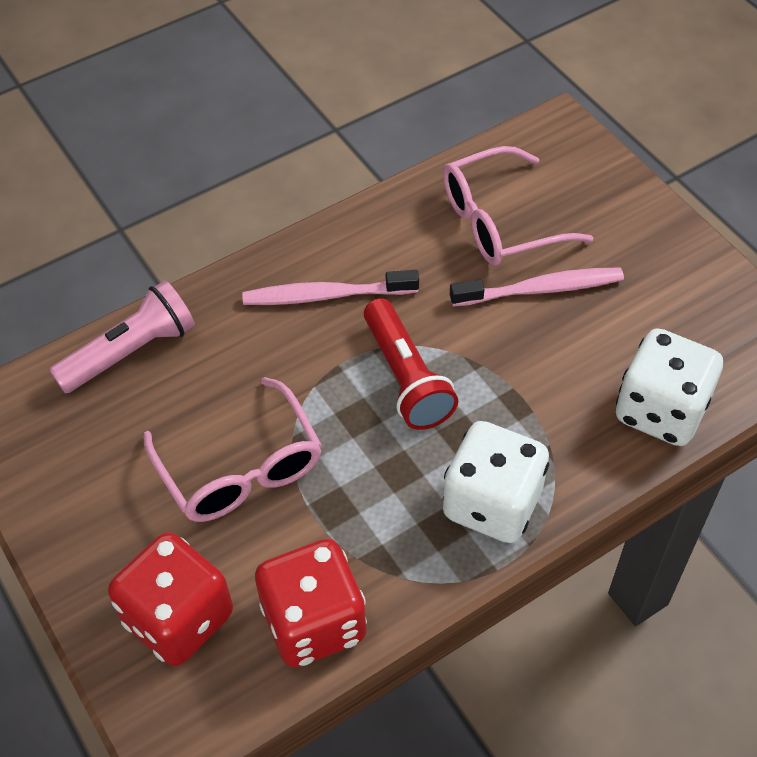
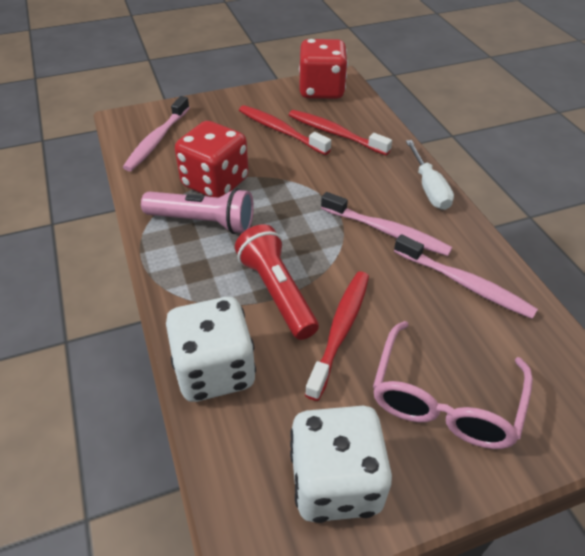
pink glasses: 2 -> 1
pink toothbrush: 2 -> 3
red toothbrush: 0 -> 3
white screwdriver: 0 -> 1

